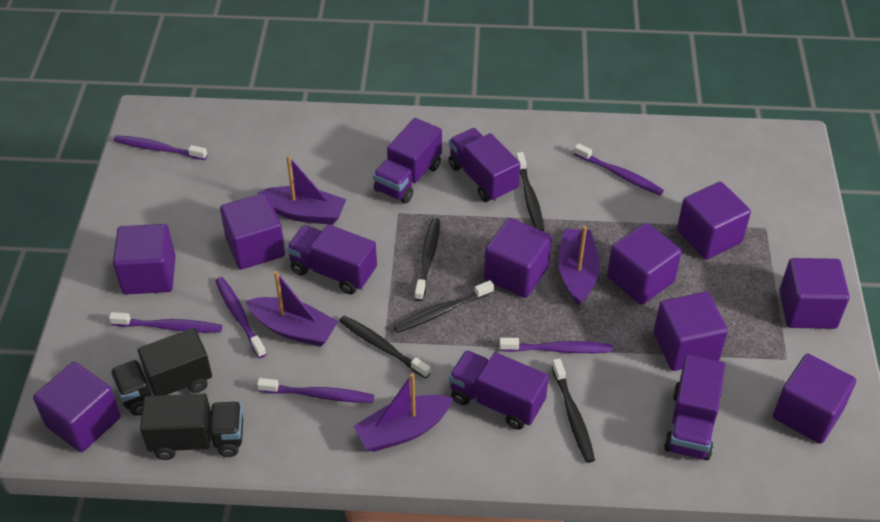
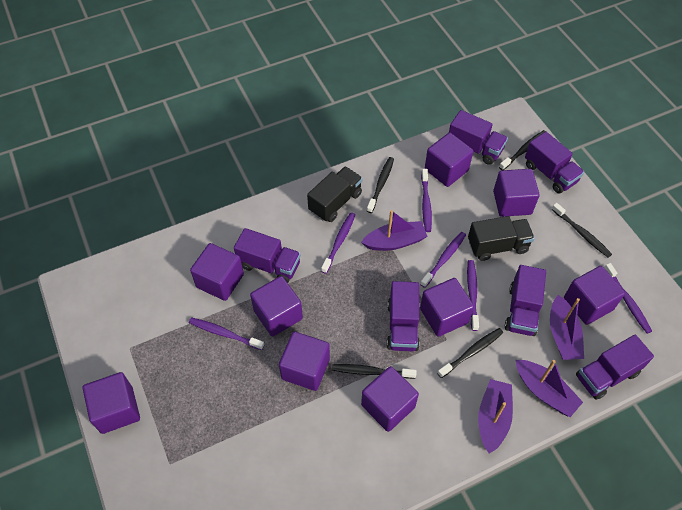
purple truck: 5 -> 6

